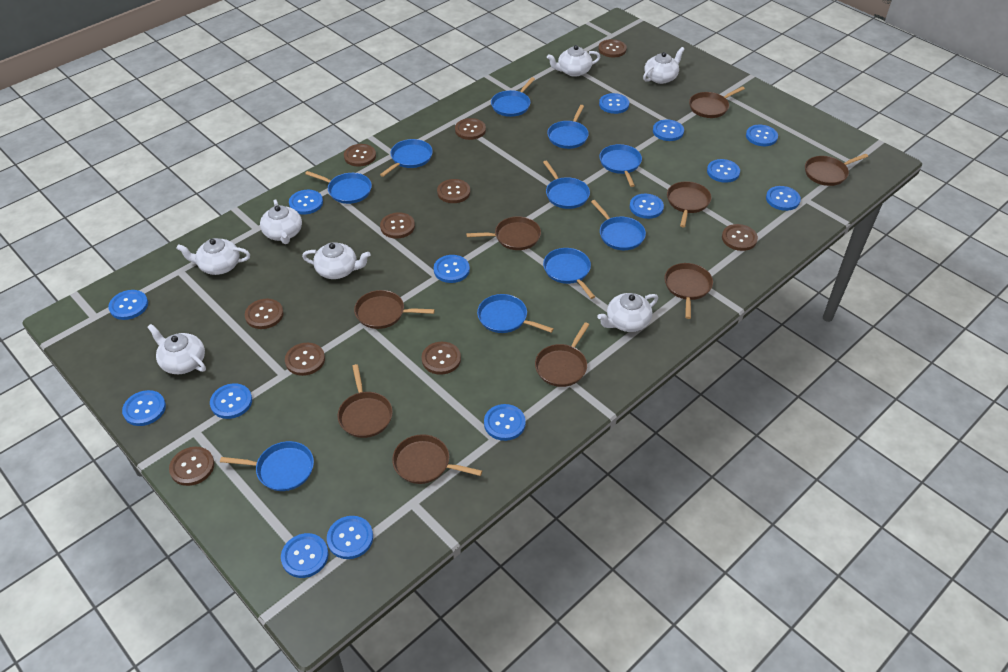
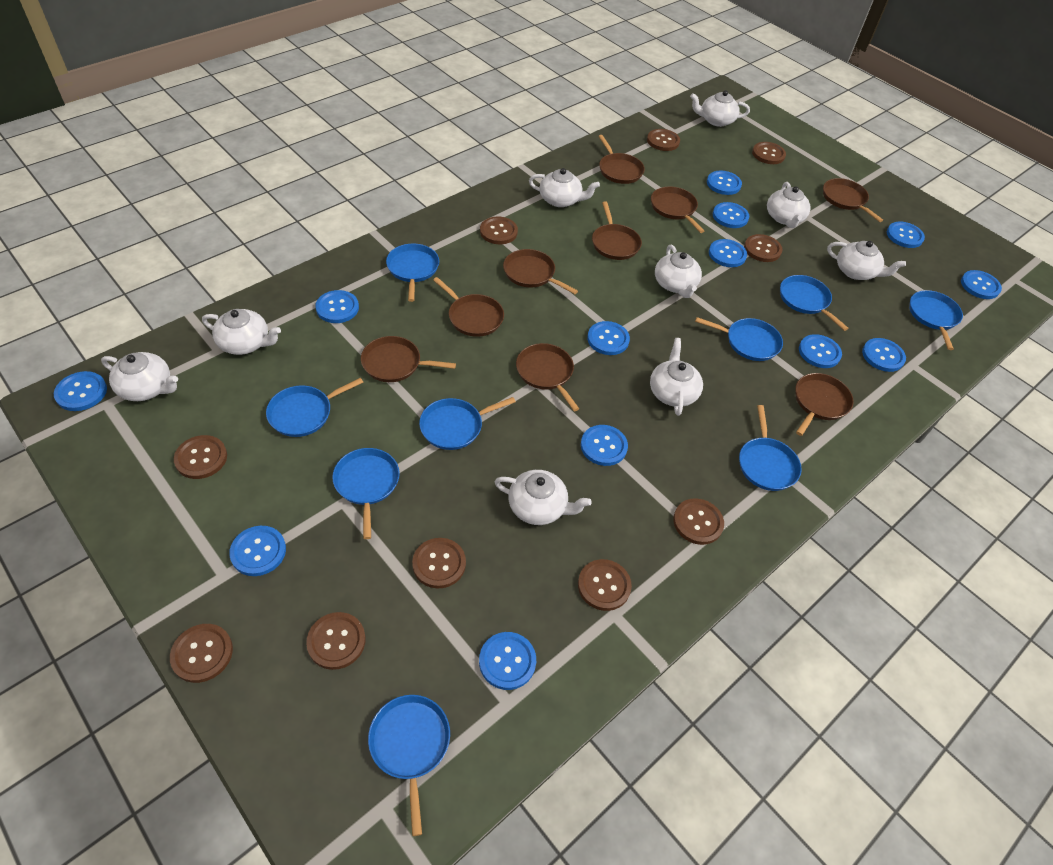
blue button: 14 -> 13
blue pan: 10 -> 9
white teapot: 7 -> 9

